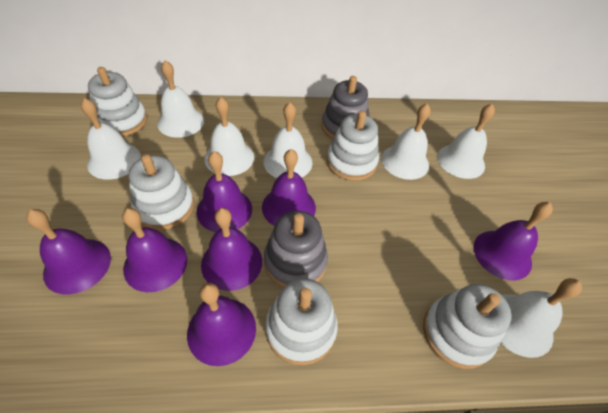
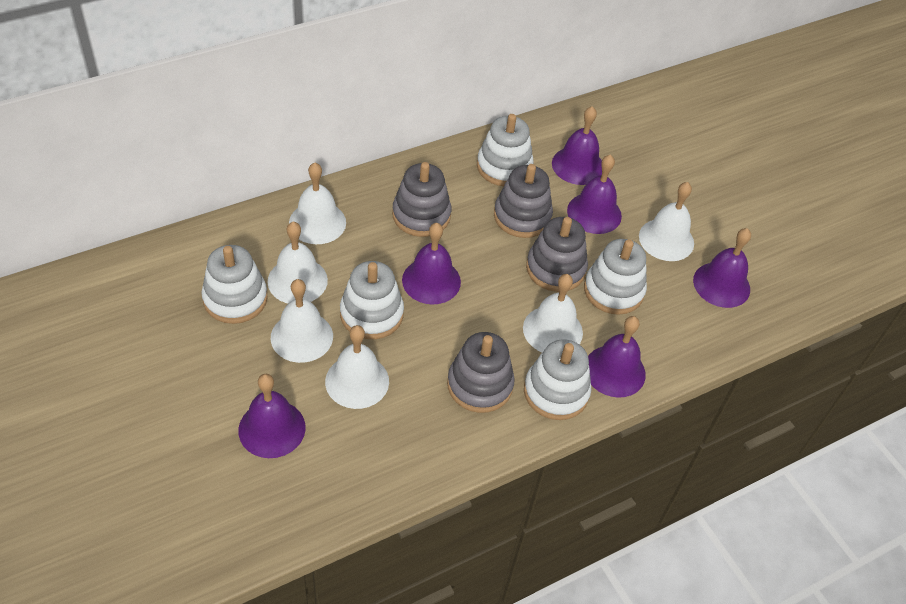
grey stacking toy: 2 -> 4
purple bell: 7 -> 6
white bell: 7 -> 6

